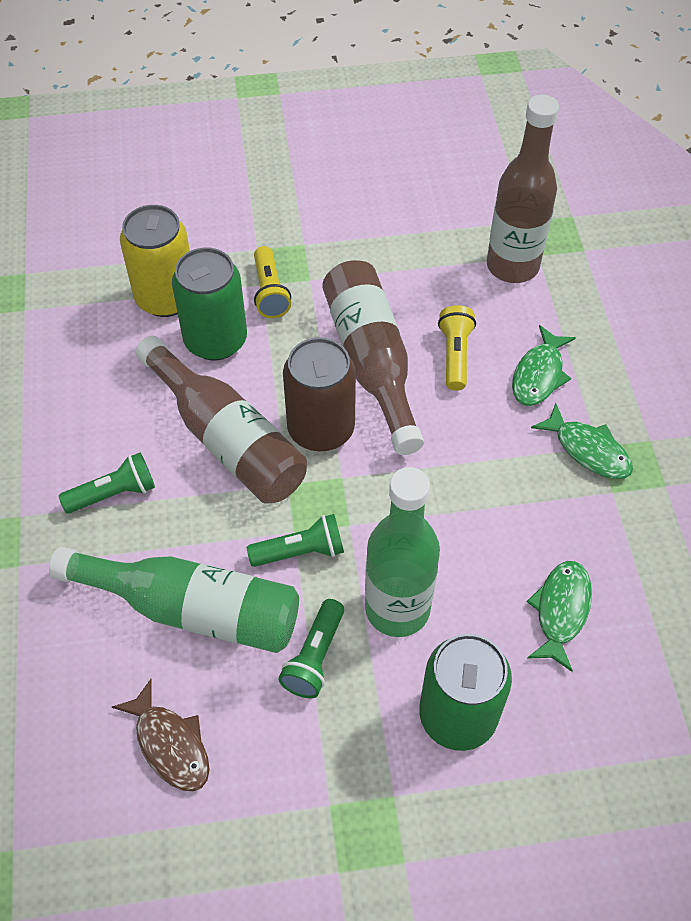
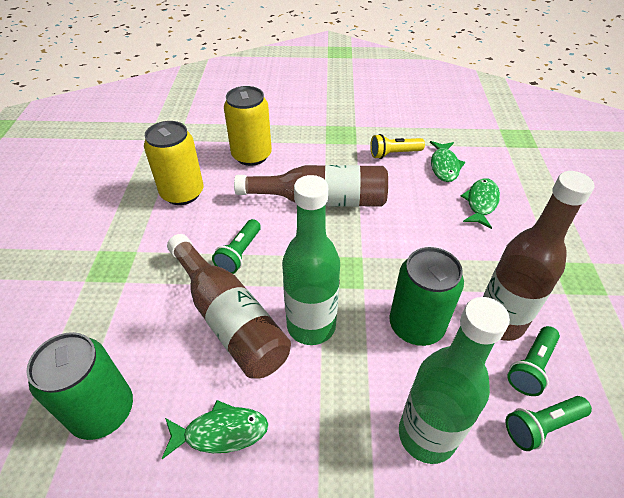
brown can: 1 -> 0
brown fish: 1 -> 0
yellow can: 1 -> 2
yellow flashlight: 2 -> 1

